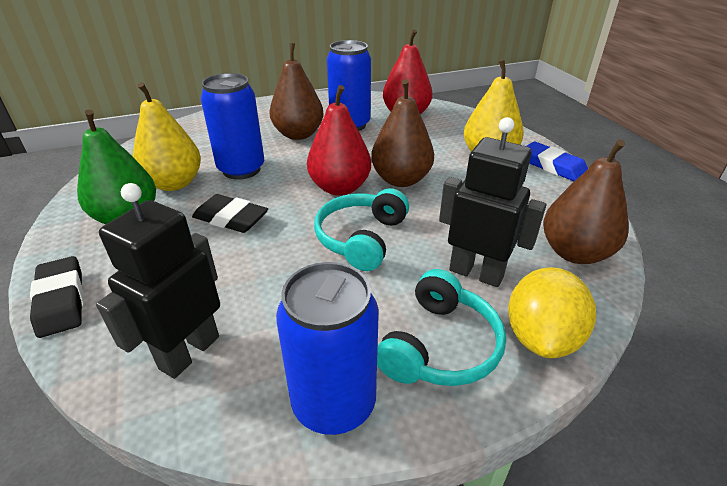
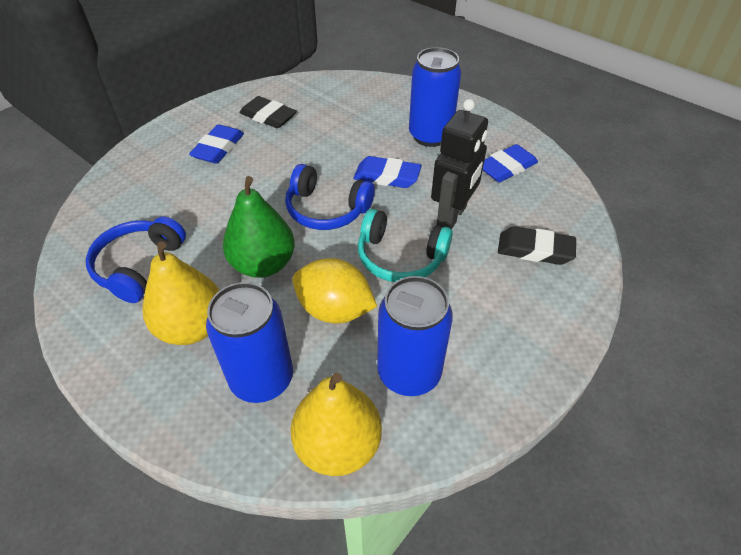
black robot: 2 -> 1
blue eraser: 1 -> 3
blue headphones: 0 -> 2
brown pear: 3 -> 0
red pear: 2 -> 0
turquoise headphones: 2 -> 1

